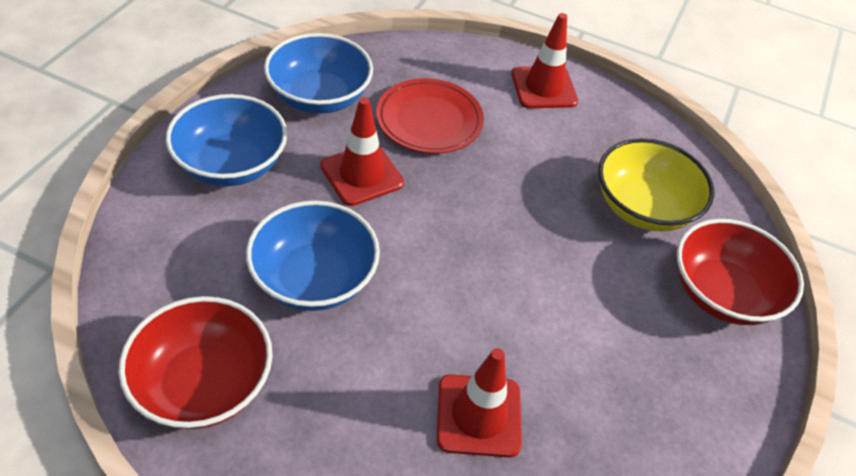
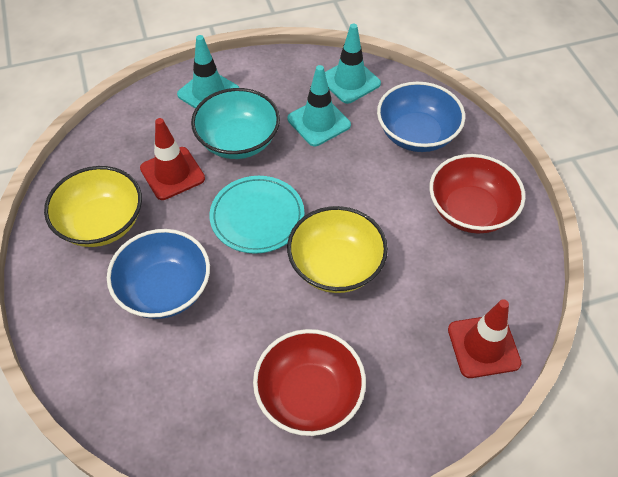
blue bowl: 3 -> 2
red plate: 1 -> 0
red traffic cone: 3 -> 2
turquoise bowl: 0 -> 1
turquoise plate: 0 -> 1
turquoise traffic cone: 0 -> 3
yellow bowl: 1 -> 2

